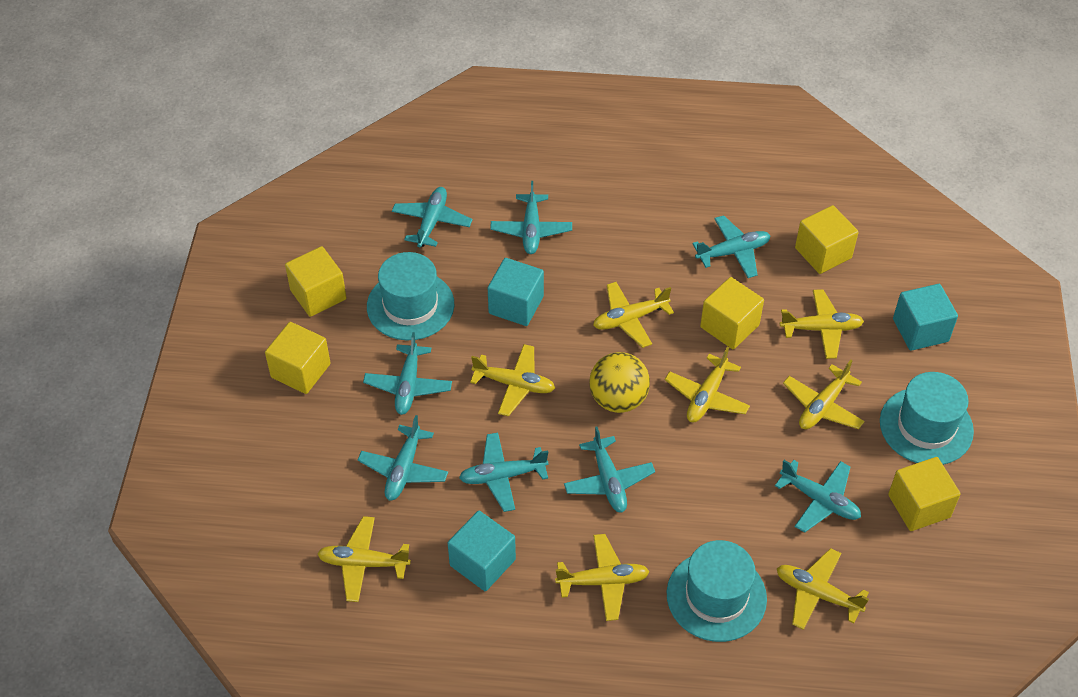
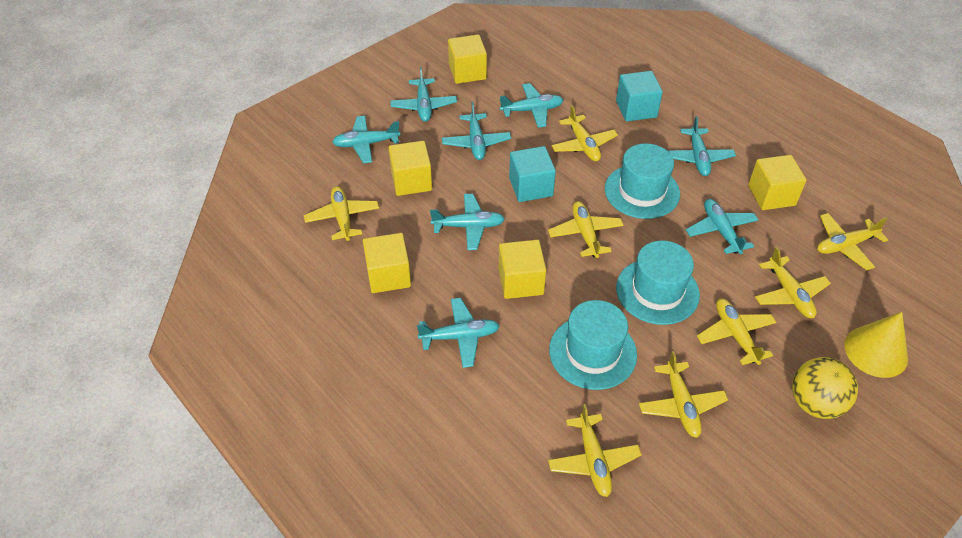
turquoise cube: 3 -> 2
yellow cone: 0 -> 1

